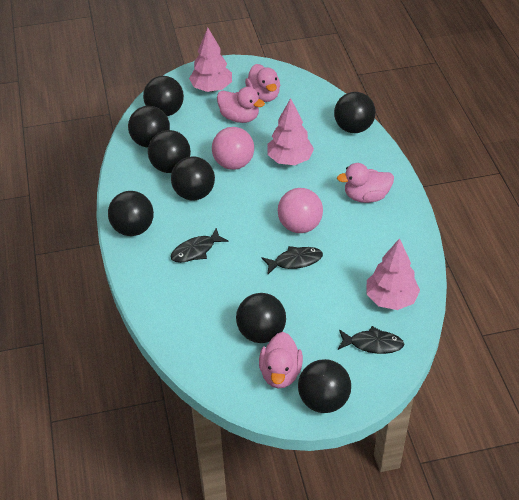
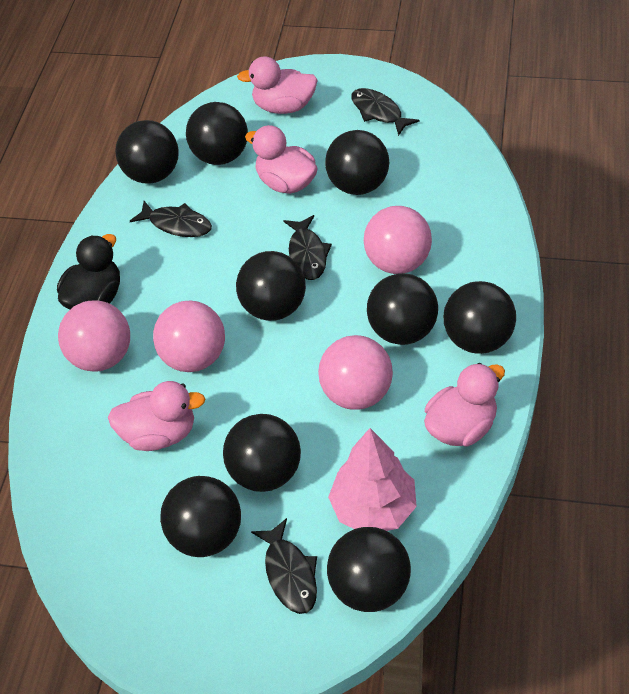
black ball: 8 -> 9
black duck: 0 -> 1
black fish: 3 -> 4
pink ball: 2 -> 4
pink tree: 3 -> 1

